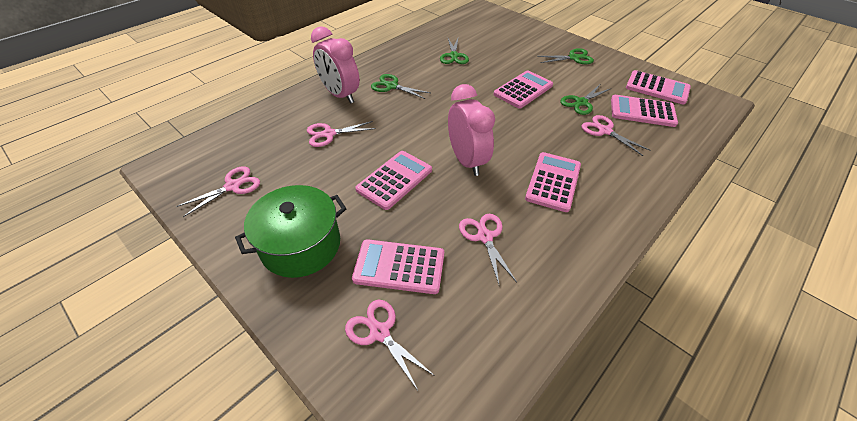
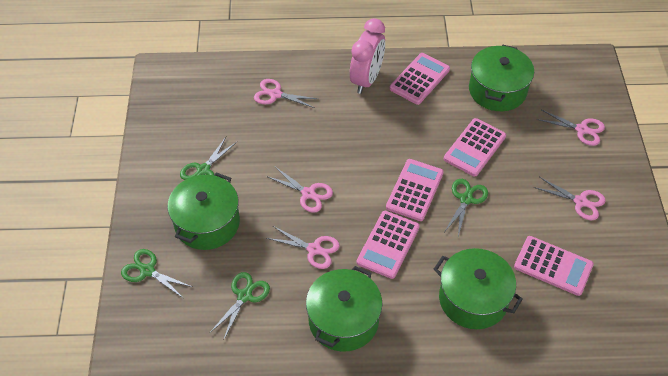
green pot: 1 -> 4
pink calculator: 6 -> 5
pink clock: 2 -> 1

